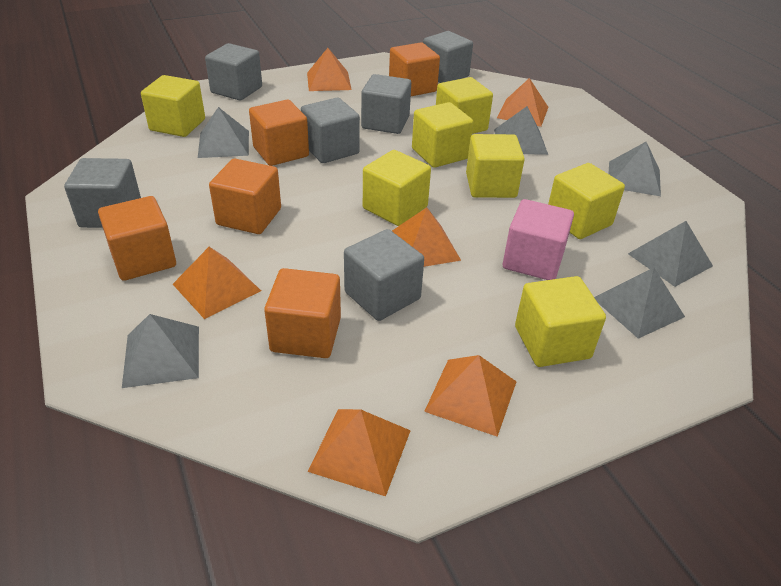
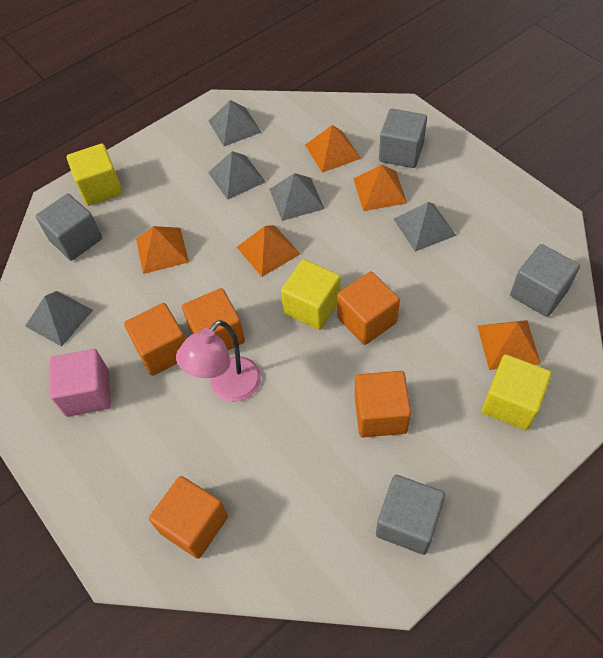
grey cube: 6 -> 4
grey pyramid: 6 -> 5
orange pyramid: 6 -> 5
pink lamp: 0 -> 1
yellow cube: 7 -> 3

